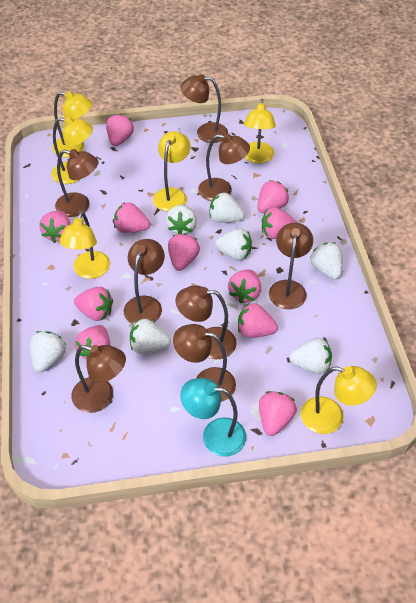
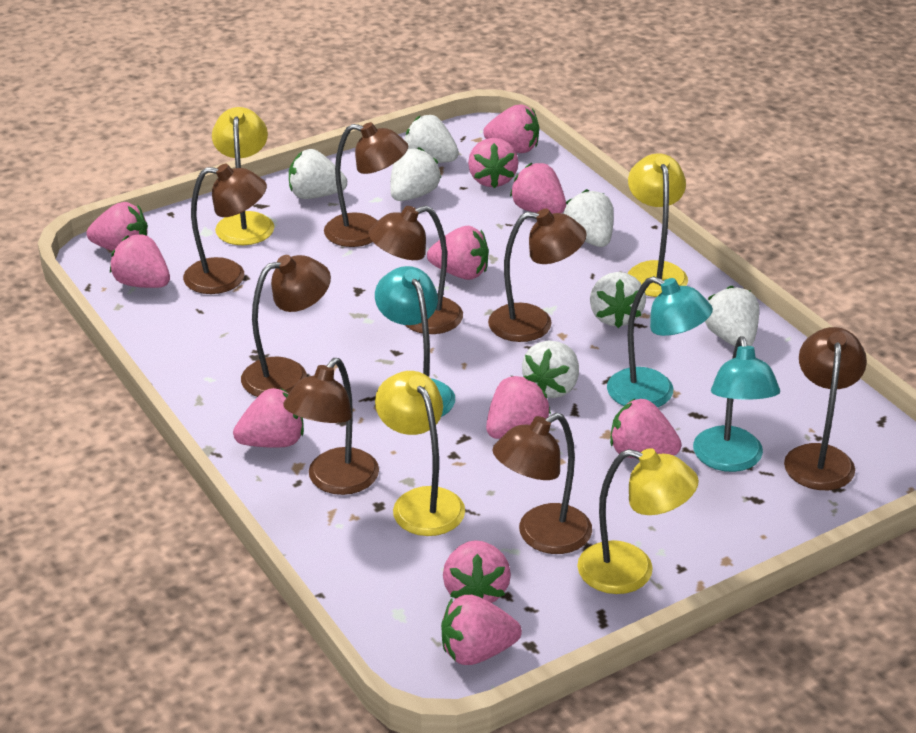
turquoise lamp: 1 -> 3
yellow lamp: 6 -> 4

